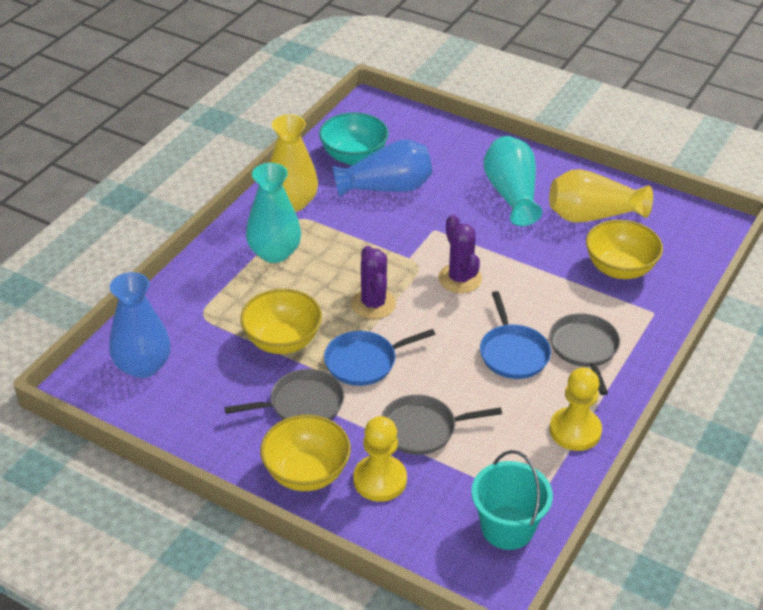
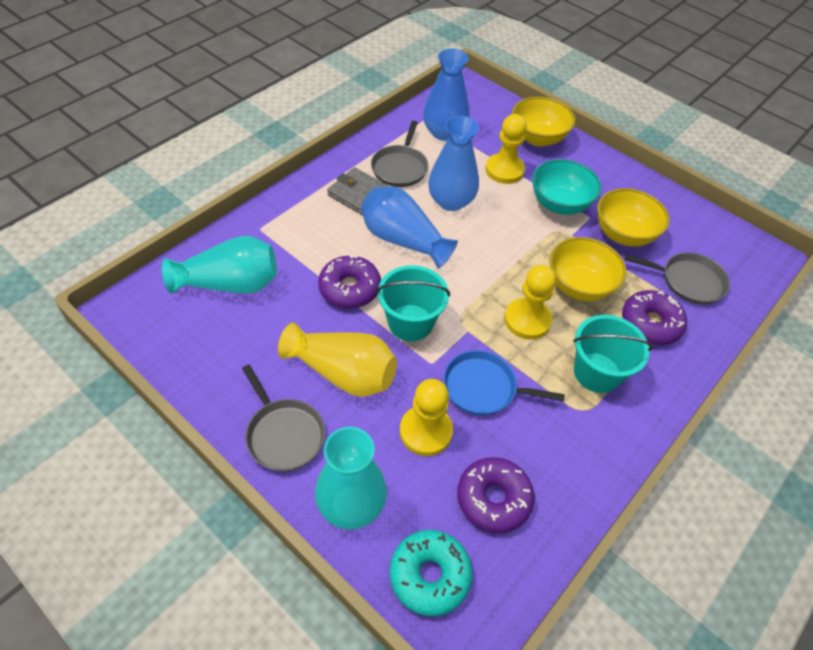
blue pan: 2 -> 1
blue vase: 2 -> 3
grey wallet: 0 -> 1
purple cactus: 2 -> 0
purple donut: 0 -> 3
turquoise bucket: 1 -> 2
turquoise donut: 0 -> 1
yellow pawn: 2 -> 3
yellow vase: 2 -> 1

